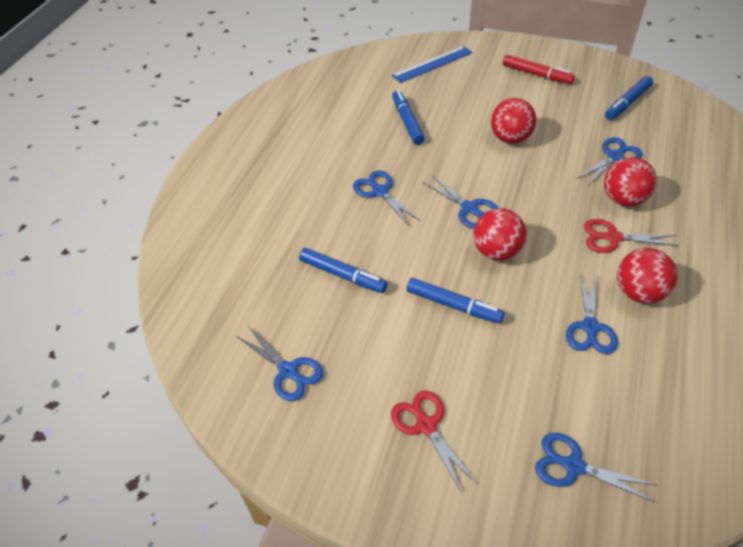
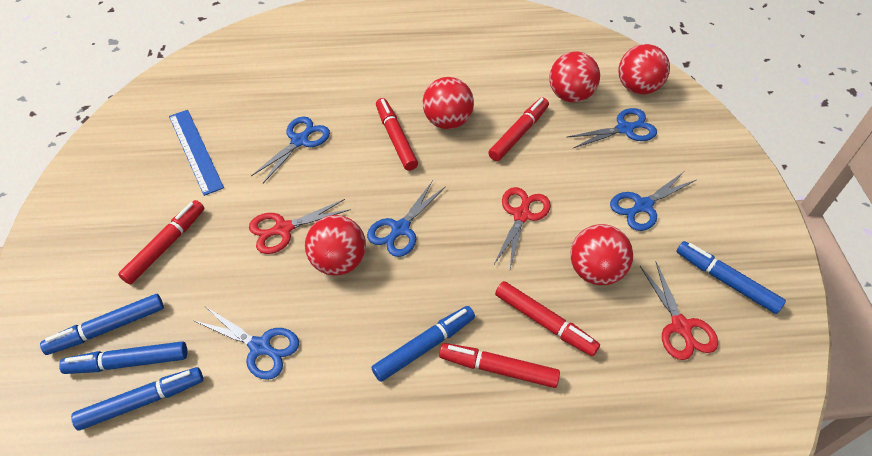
blue marker: 4 -> 5
blue scissors: 6 -> 5
red ball: 4 -> 5
red marker: 1 -> 5
red scissors: 2 -> 3

